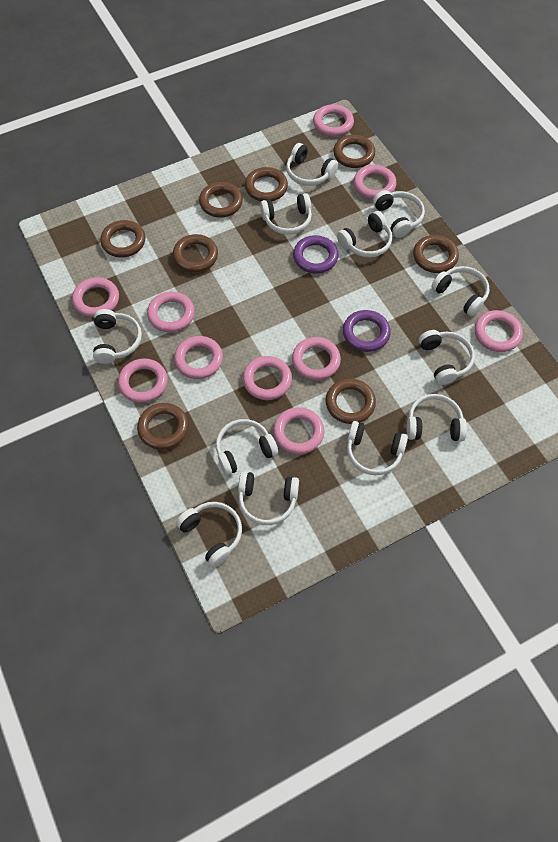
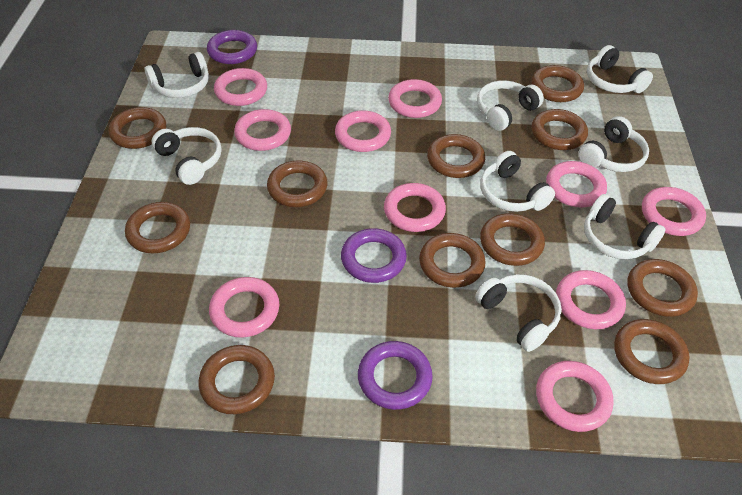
brown ring: 8 -> 11
purple ring: 2 -> 3
white headphones: 12 -> 8

